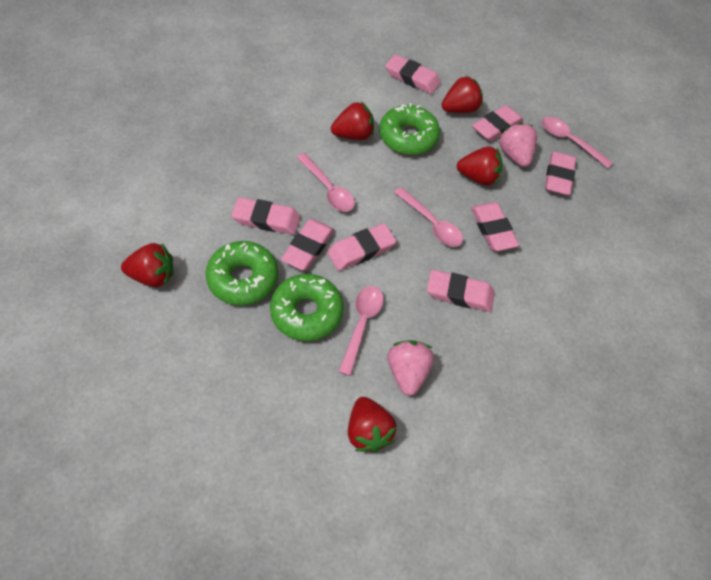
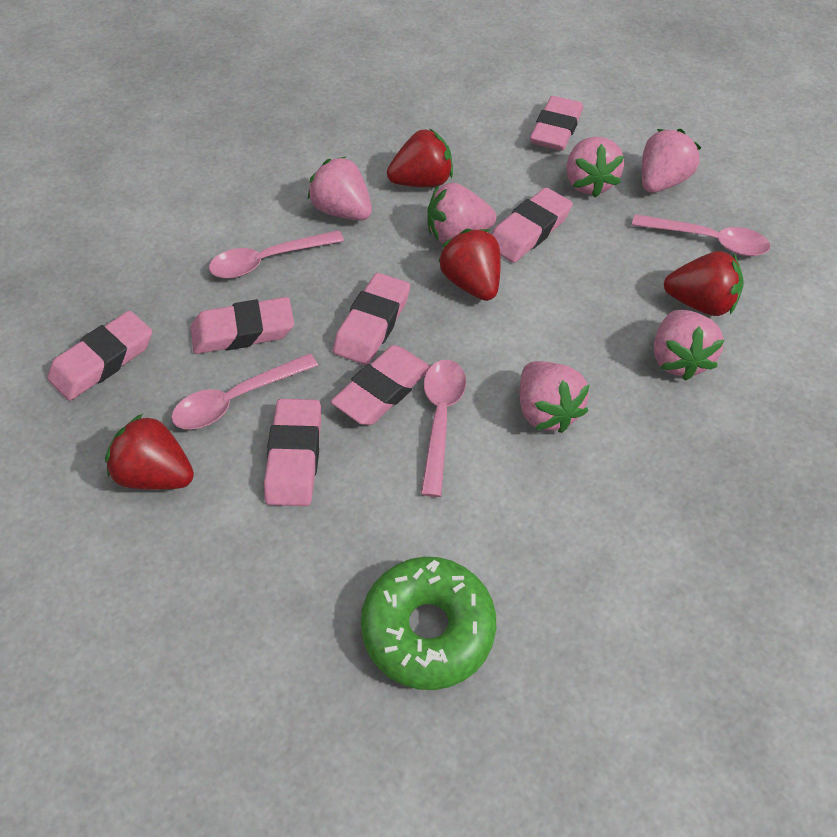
green donut: 3 -> 1
pink eraser: 8 -> 7
pink strawberry: 2 -> 6
red strawberry: 5 -> 4

